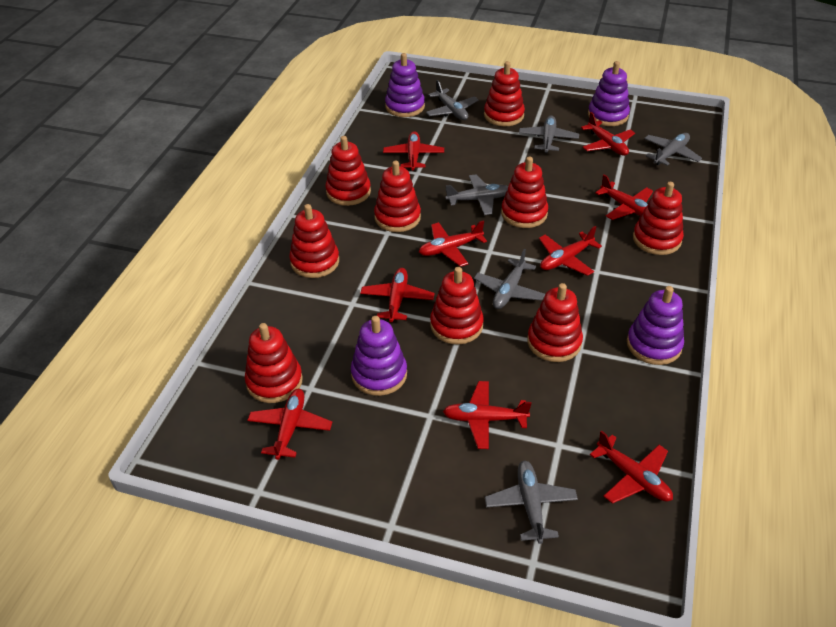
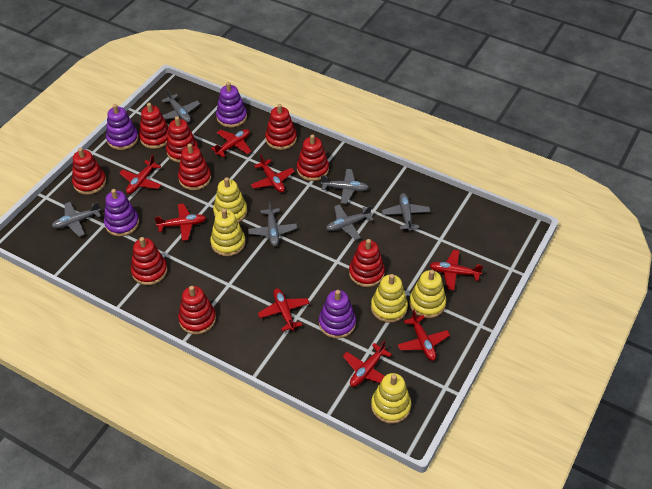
red plane: 9 -> 8
yellow stacking toy: 0 -> 5

